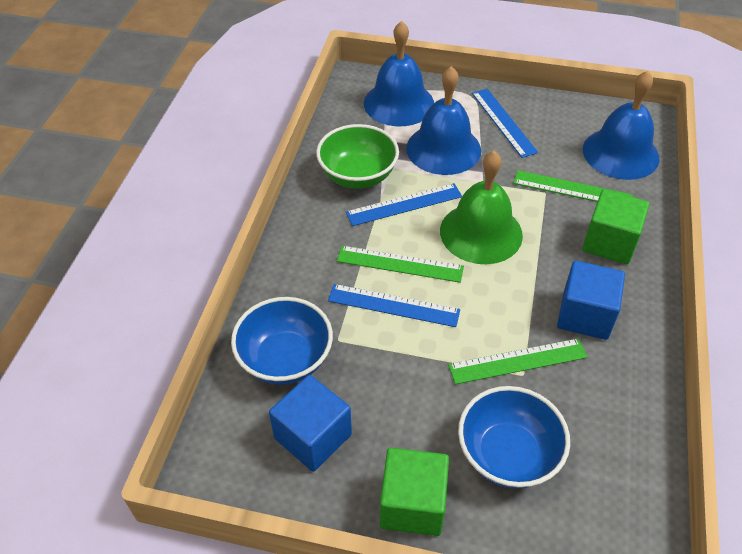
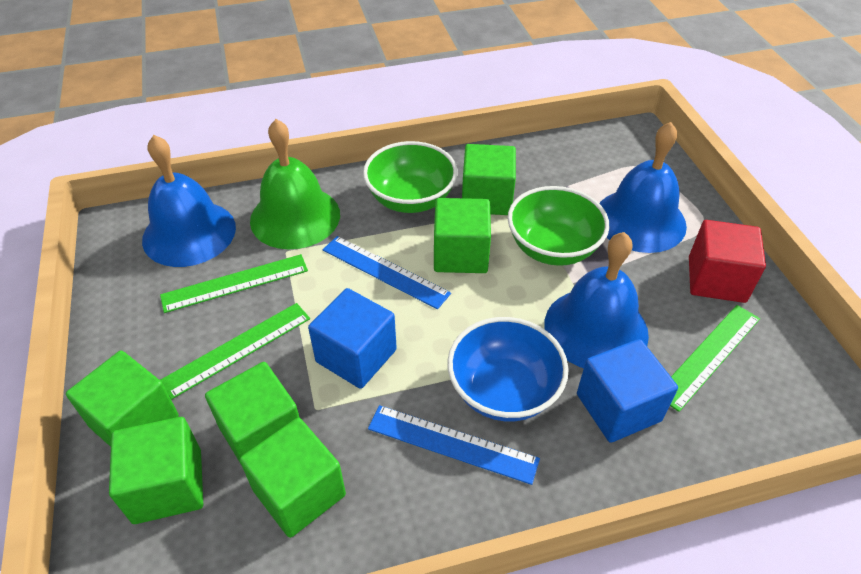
blue bowl: 2 -> 1
blue ruler: 3 -> 2
green bowl: 1 -> 2
green cube: 2 -> 6
red cube: 0 -> 1

